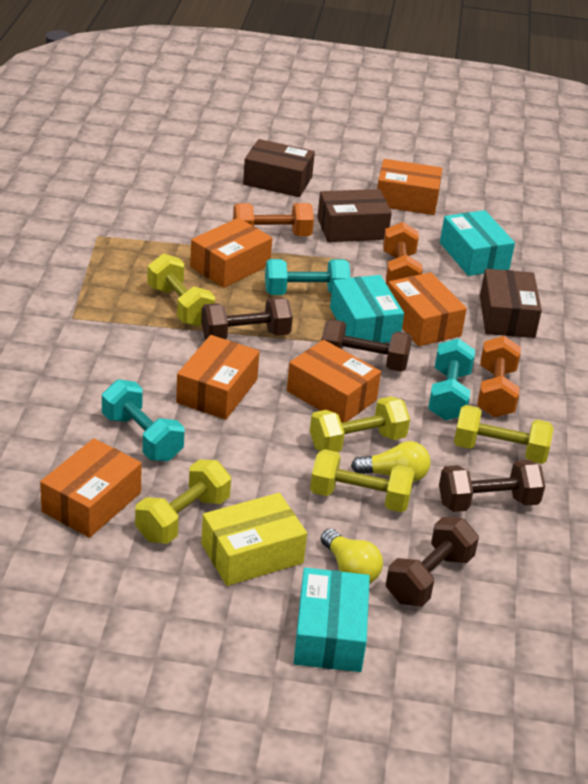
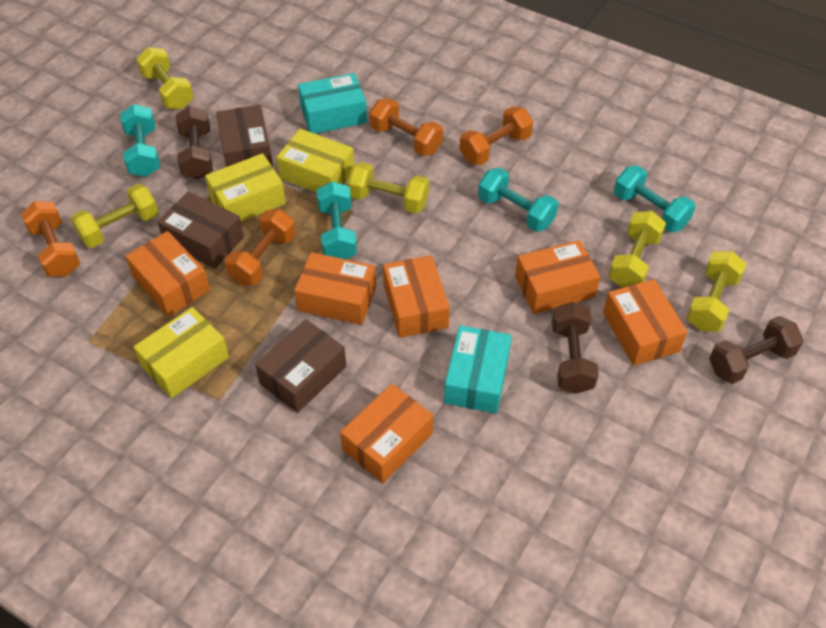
brown dumbbell: 4 -> 3
orange dumbbell: 3 -> 4
turquoise box: 3 -> 2
turquoise dumbbell: 3 -> 4
yellow box: 1 -> 3
yellow light bulb: 2 -> 0

